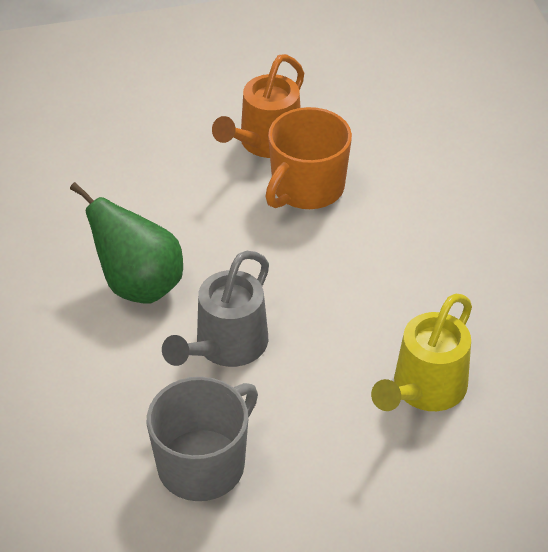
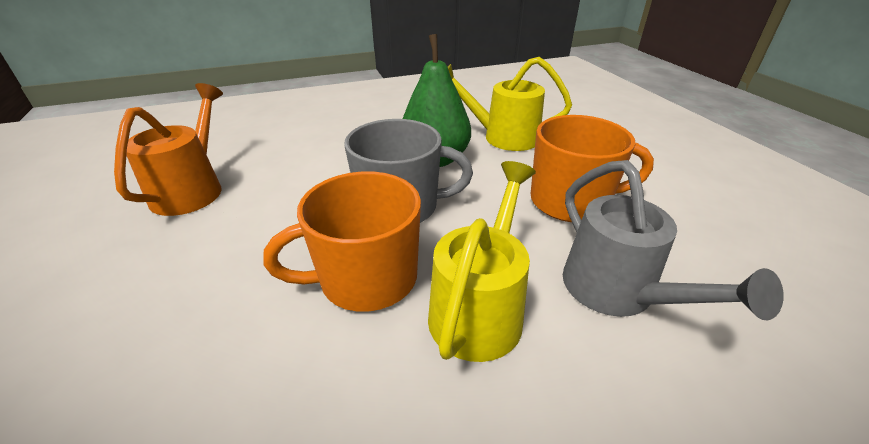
orange mug: 1 -> 2
yellow watering can: 1 -> 2

